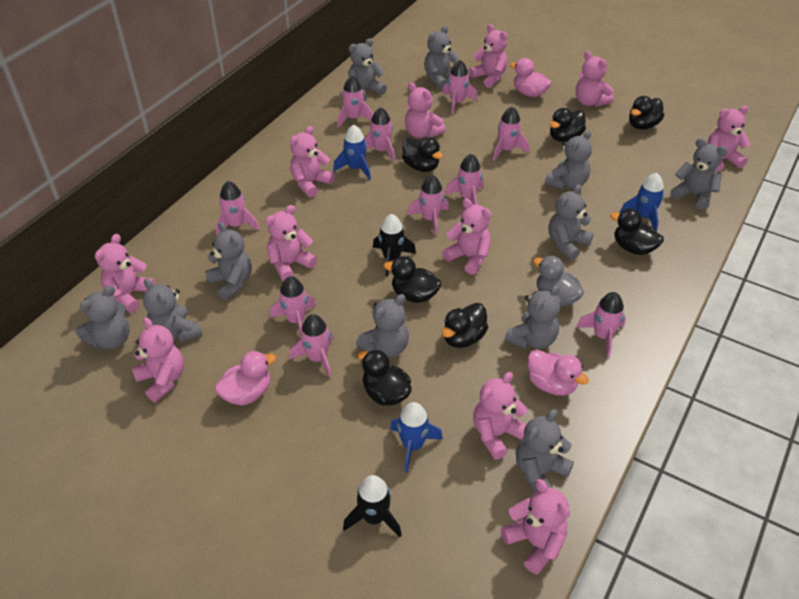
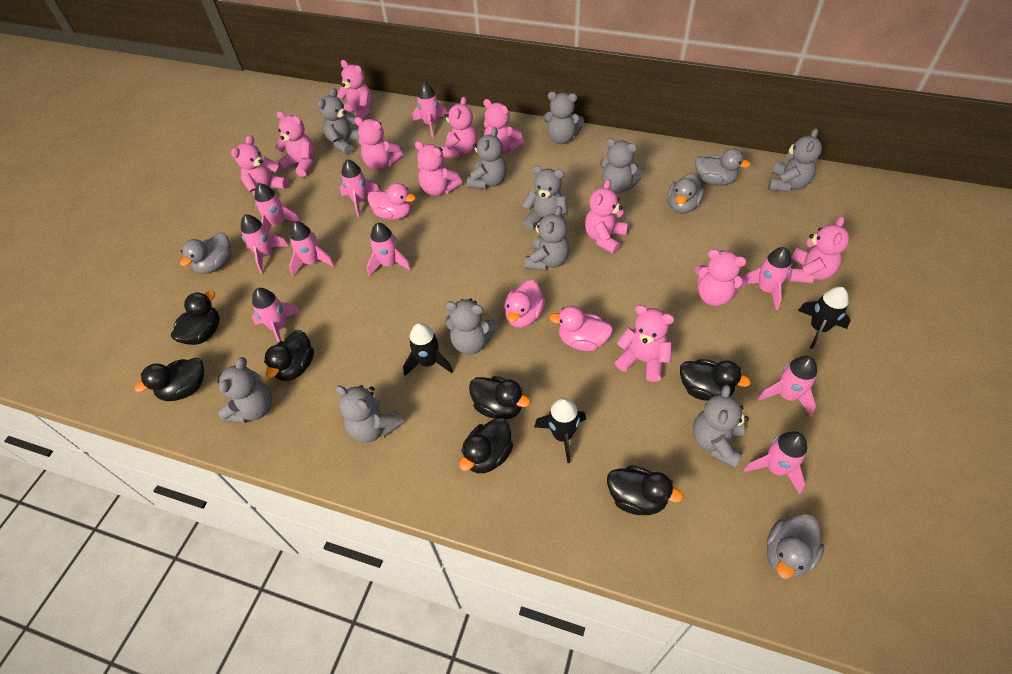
black rocket: 2 -> 3
blue rocket: 3 -> 0
grey duck: 1 -> 4

